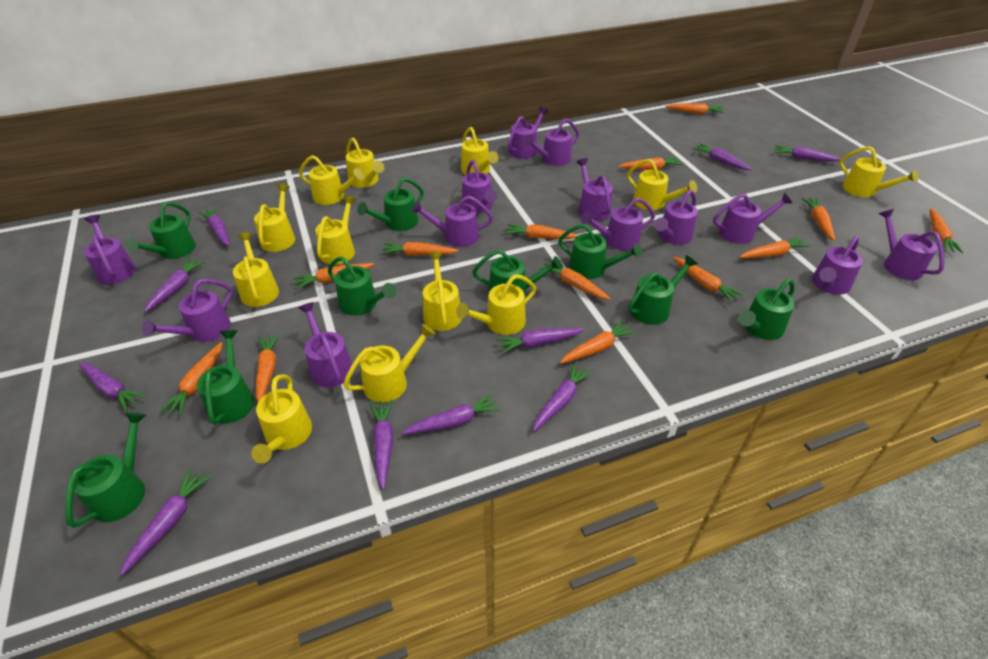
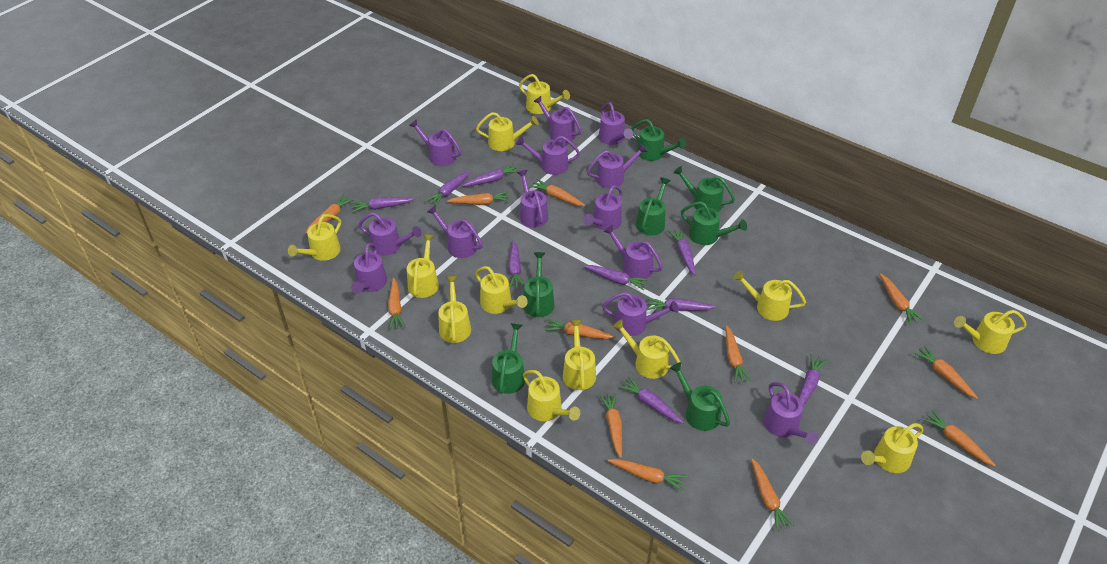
green watering can: 9 -> 7
orange carrot: 13 -> 12
purple carrot: 10 -> 9

